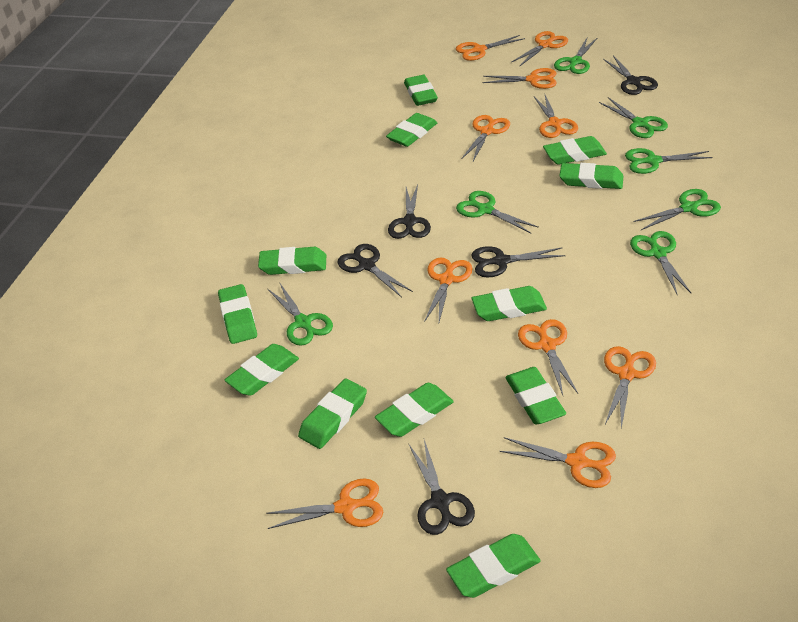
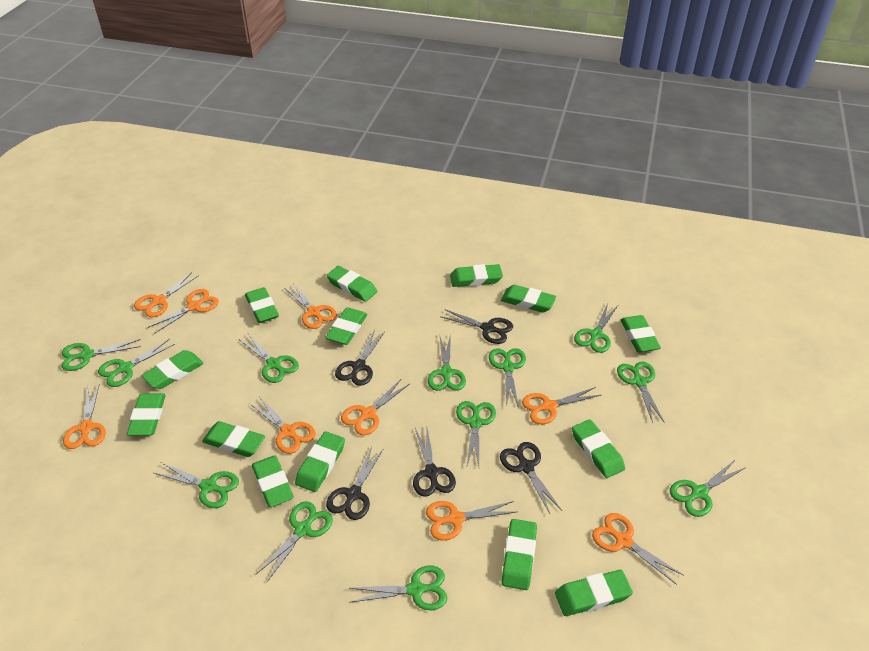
green eraser: 12 -> 14
green scissors: 7 -> 12
orange scissors: 10 -> 9

